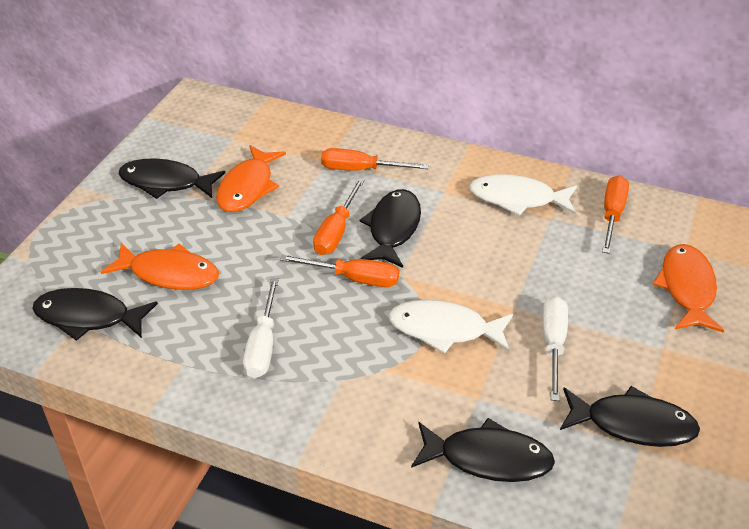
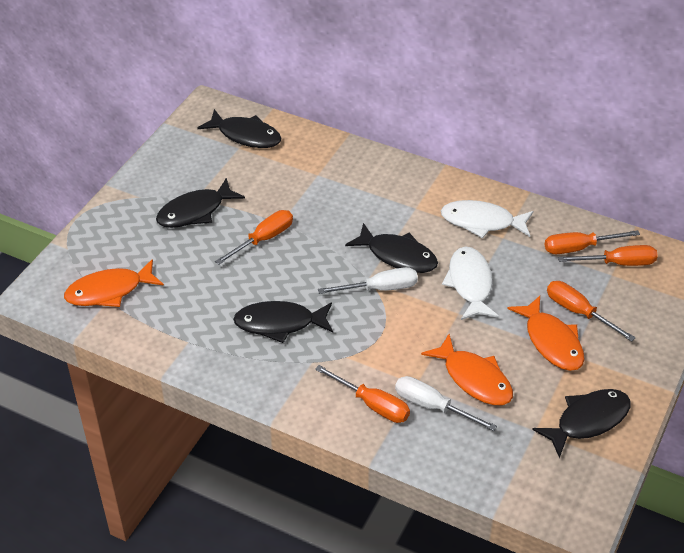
orange screwdriver: 4 -> 5

